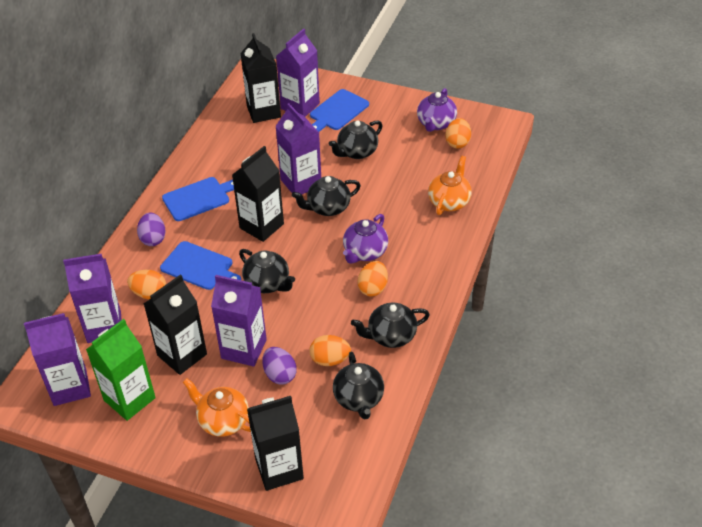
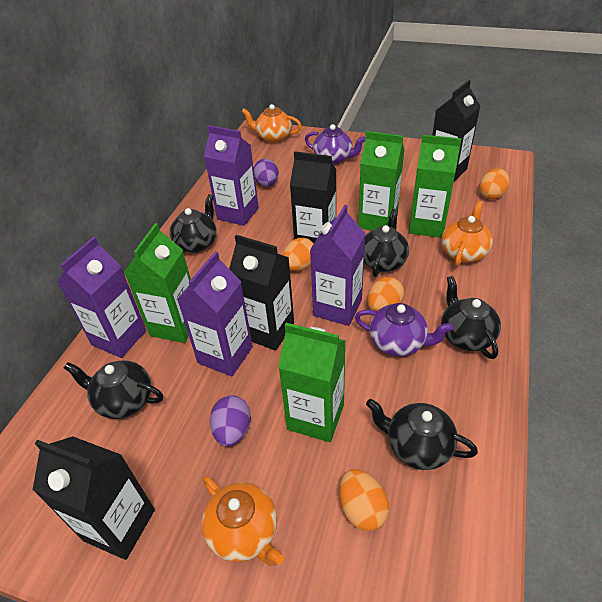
blue cutting board: 3 -> 0
green carton: 1 -> 4
orange teapot: 2 -> 3
purple carton: 5 -> 4

